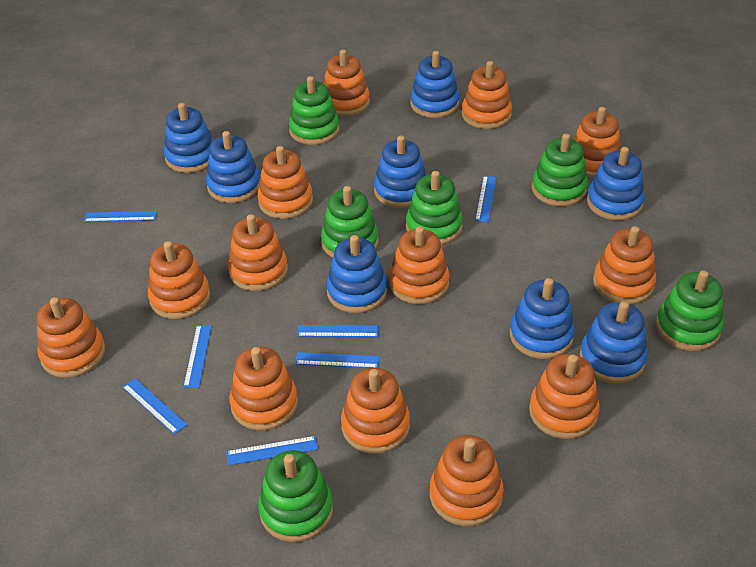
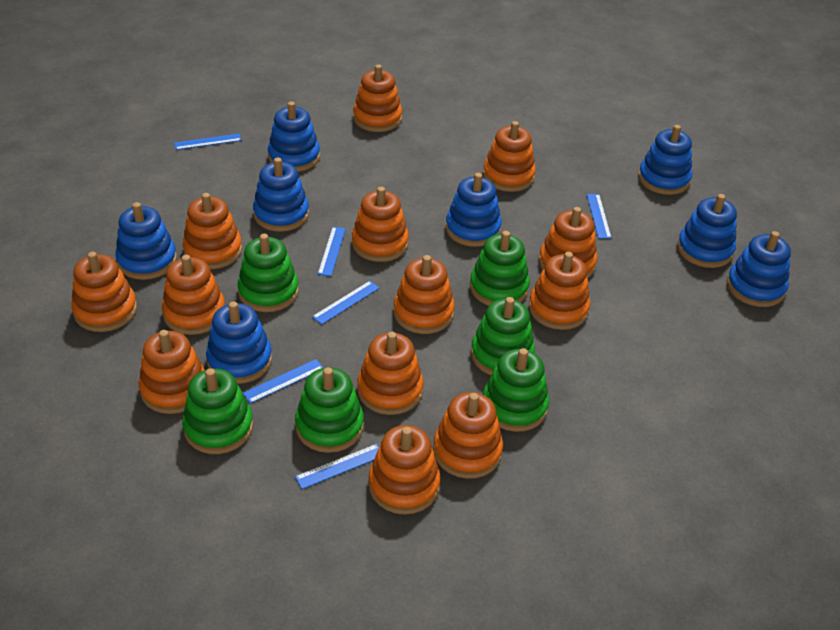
blue ruler: 7 -> 6

